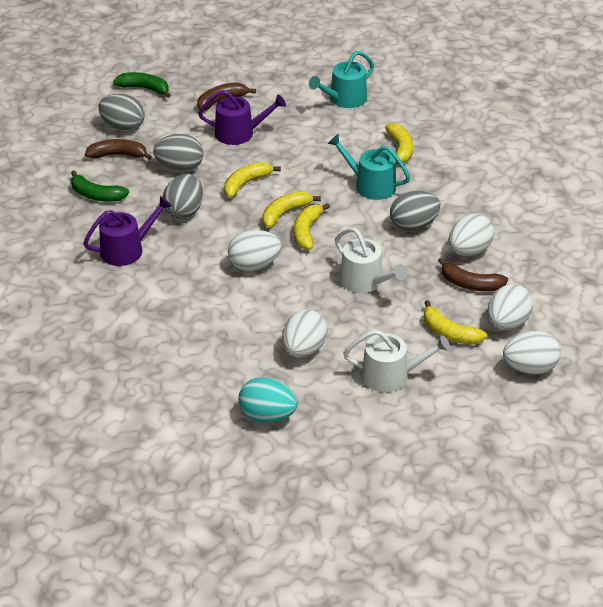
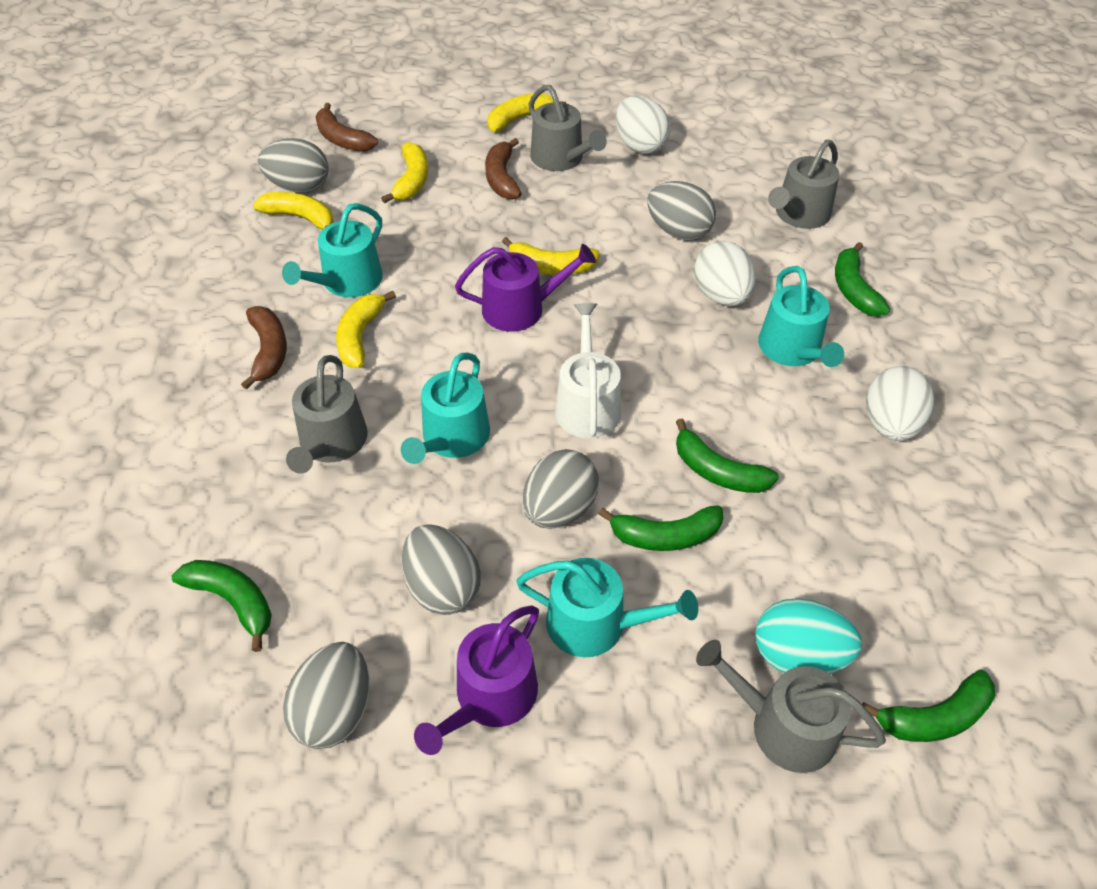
green banana: 2 -> 5
grey egg: 4 -> 5
grey watering can: 0 -> 4
turquoise watering can: 2 -> 4
white egg: 5 -> 3
white watering can: 2 -> 1

